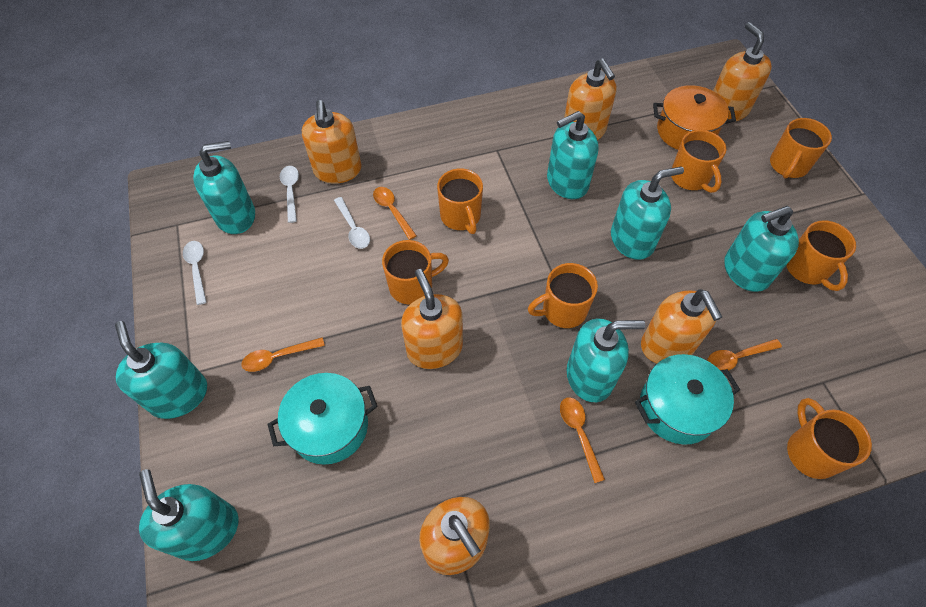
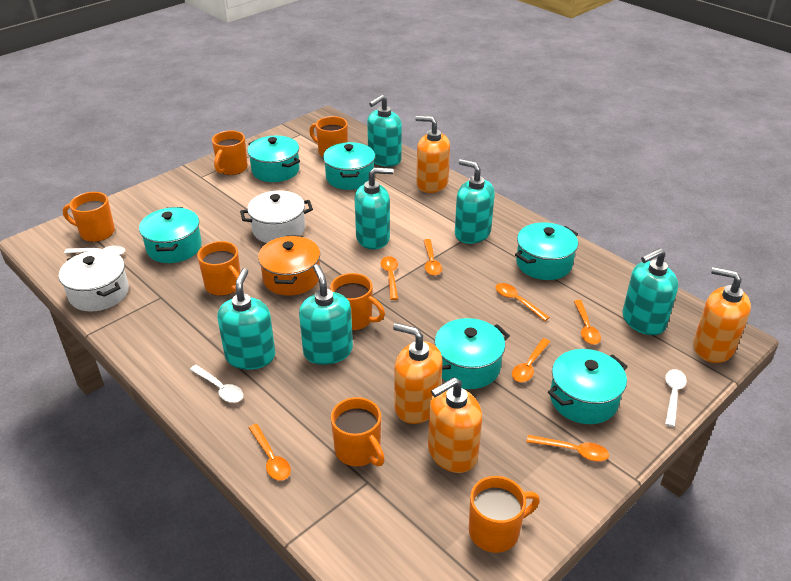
orange soap dispenser: 6 -> 4
orange spoon: 4 -> 7
turquoise pot: 2 -> 6
turquoise soap dispenser: 7 -> 6
white pot: 0 -> 2

